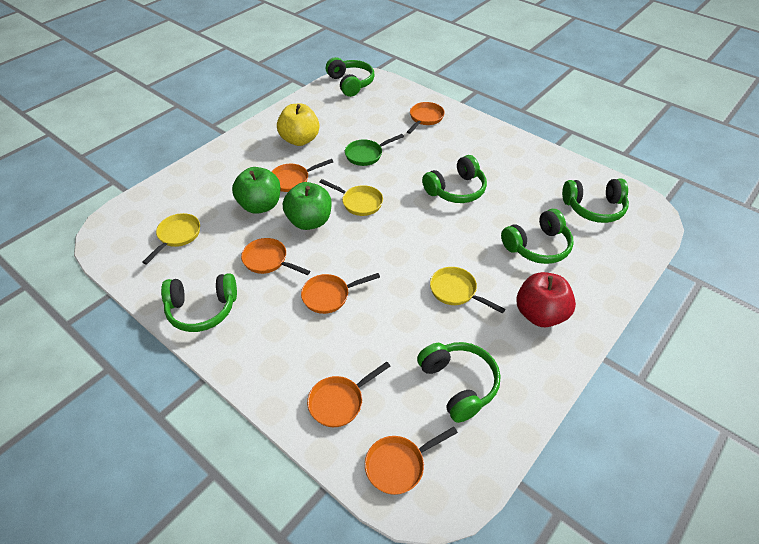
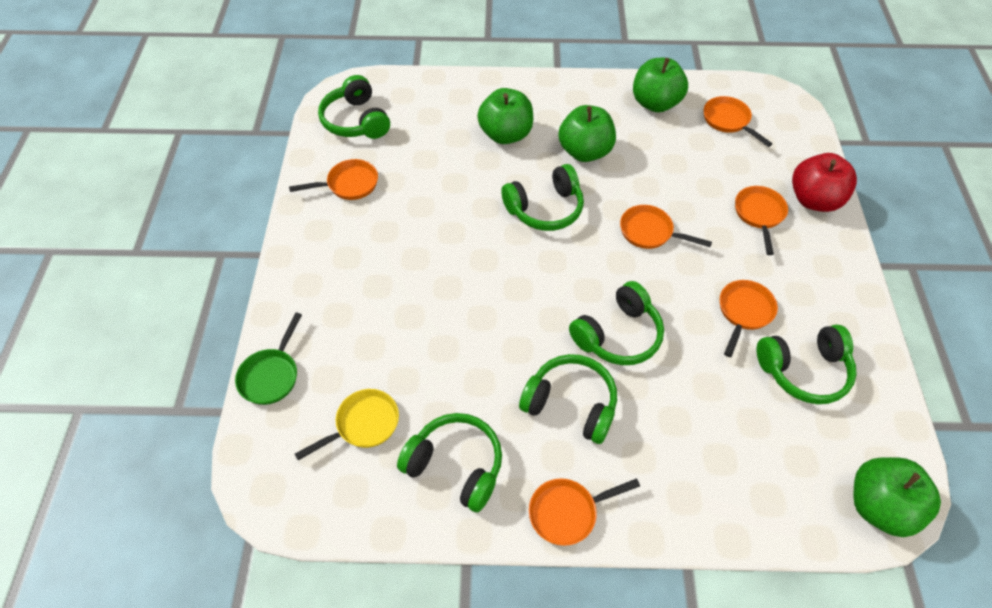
green apple: 2 -> 4
yellow apple: 1 -> 0
yellow pan: 3 -> 1

